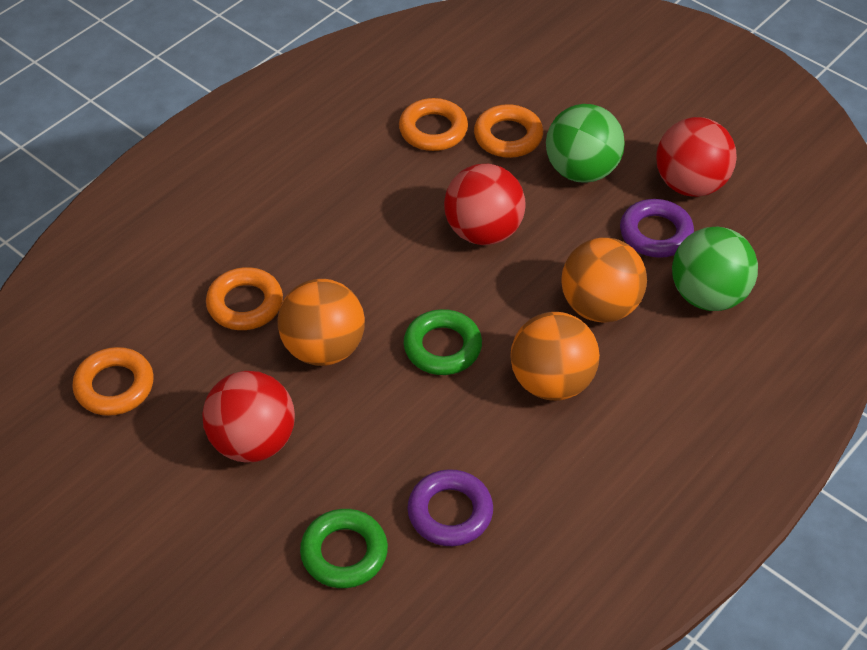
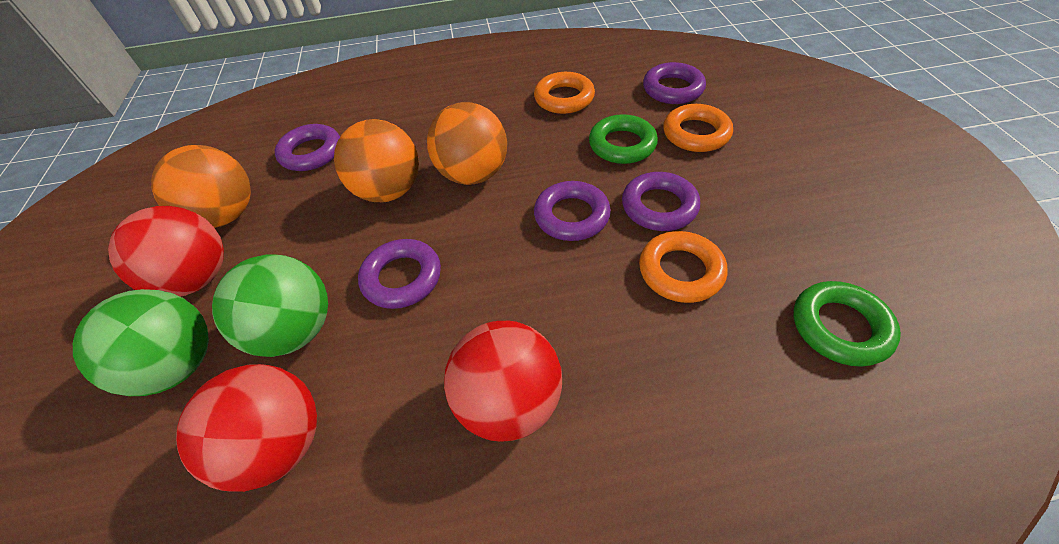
orange ring: 4 -> 3
purple ring: 2 -> 5

